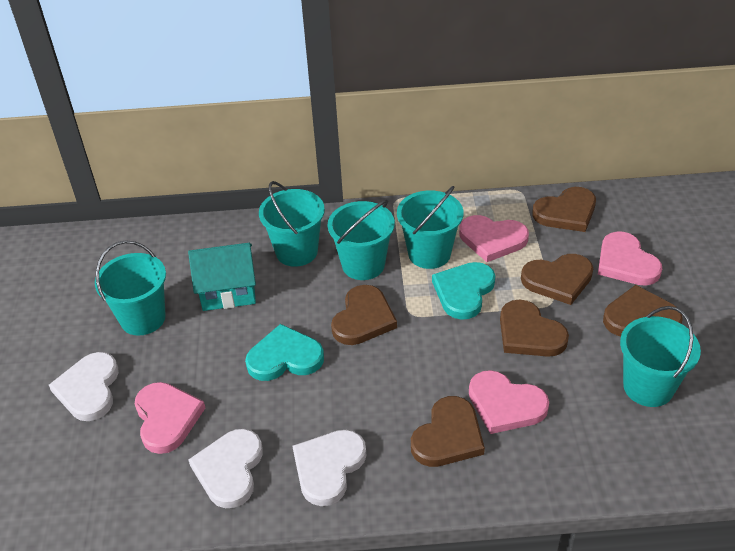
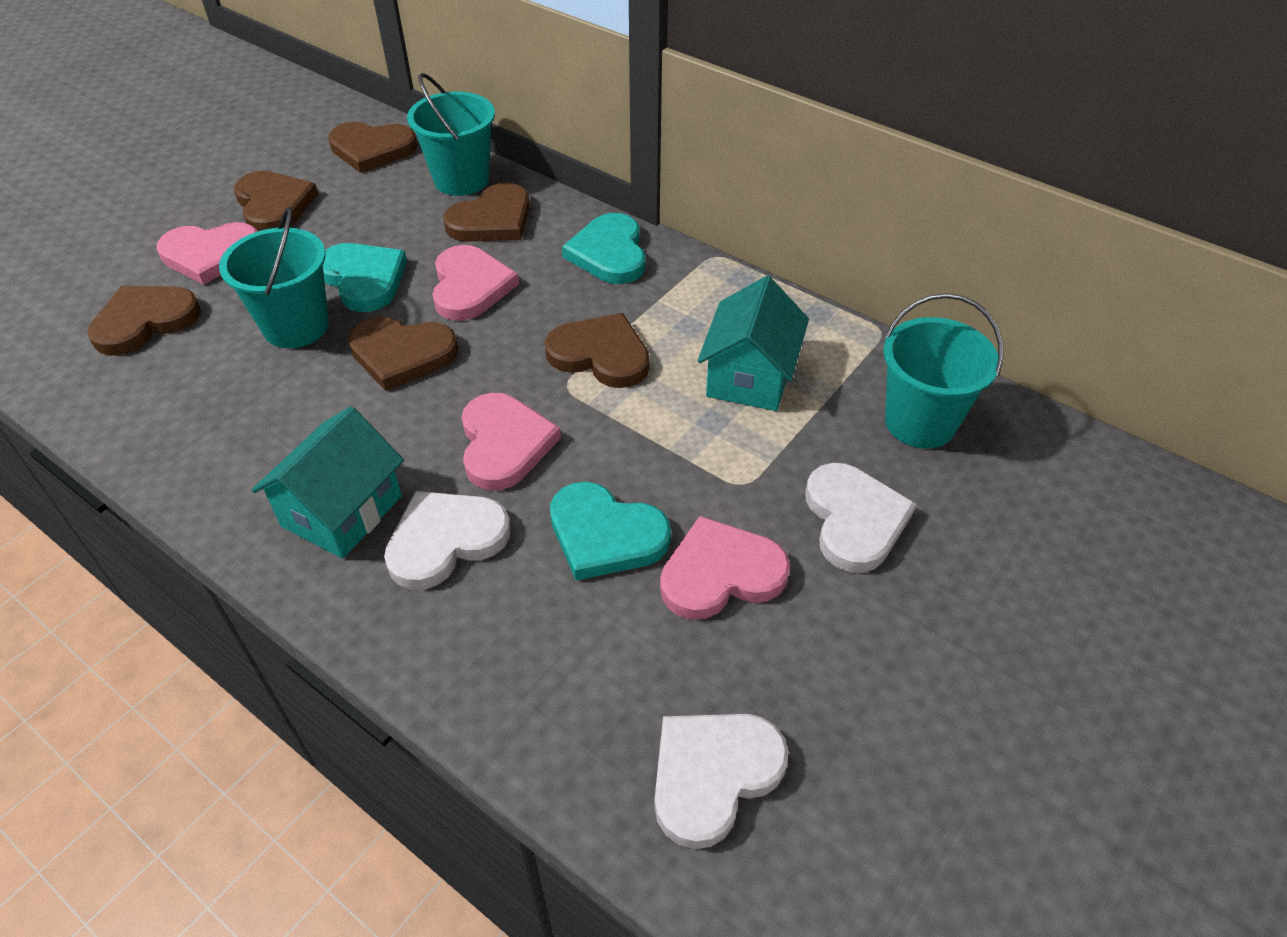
turquoise bucket: 5 -> 3
turquoise heart: 2 -> 3
turquoise house: 1 -> 2

